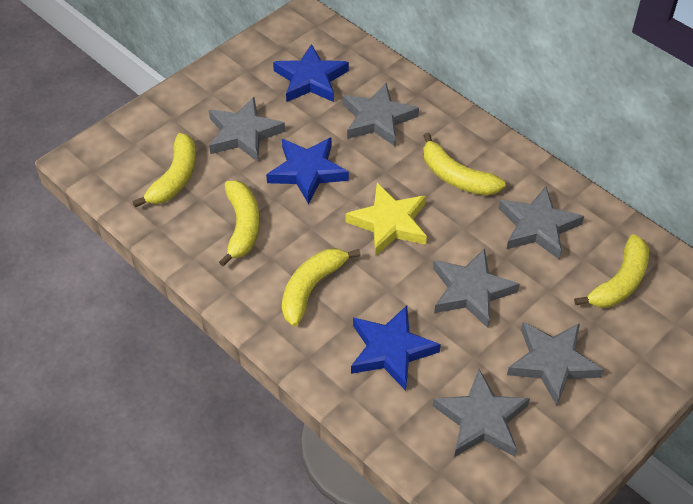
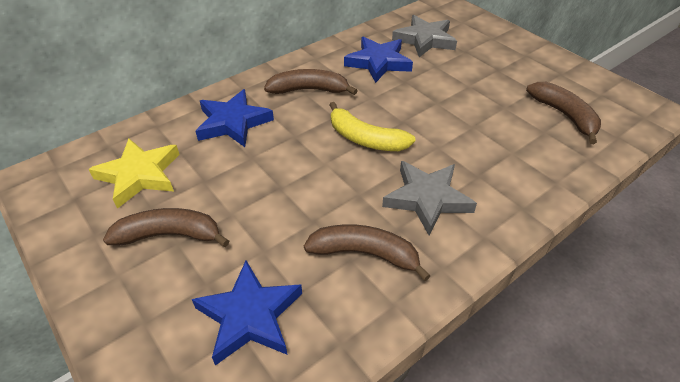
brown banana: 0 -> 4
grey star: 6 -> 2
yellow banana: 5 -> 1

